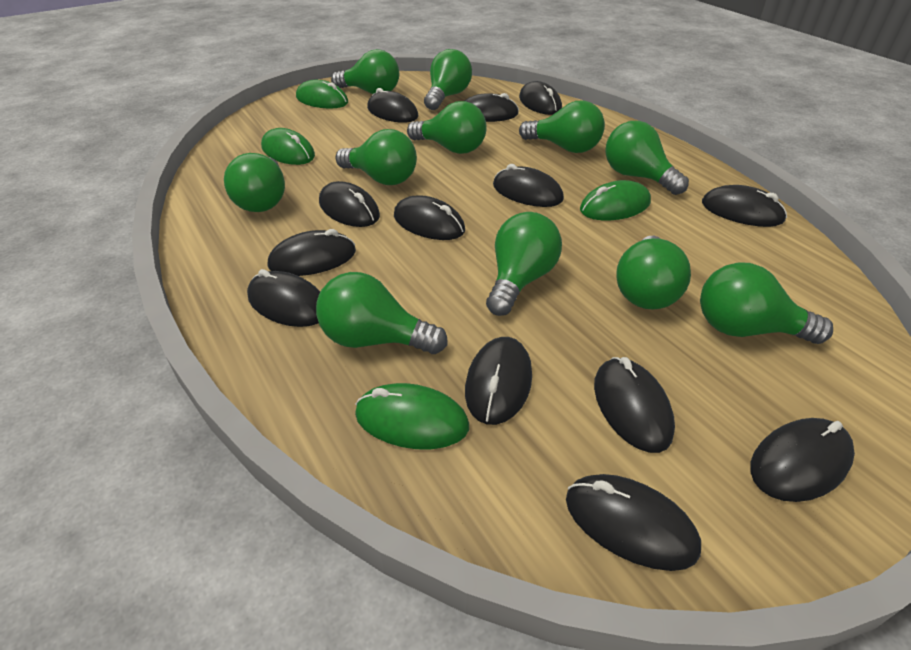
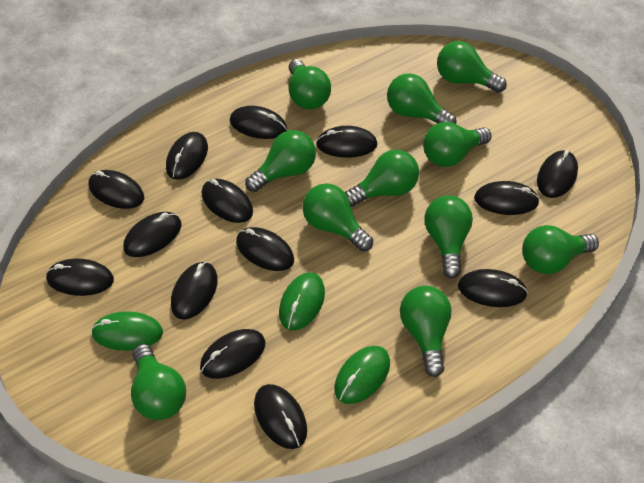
black mouse: 13 -> 14
green mouse: 4 -> 3

